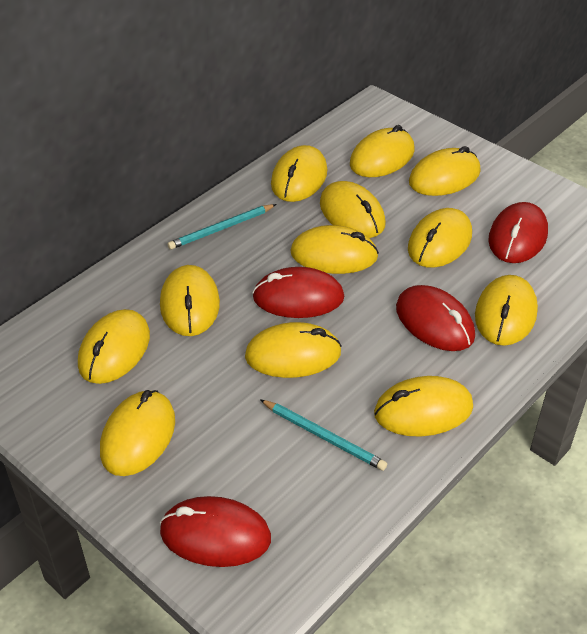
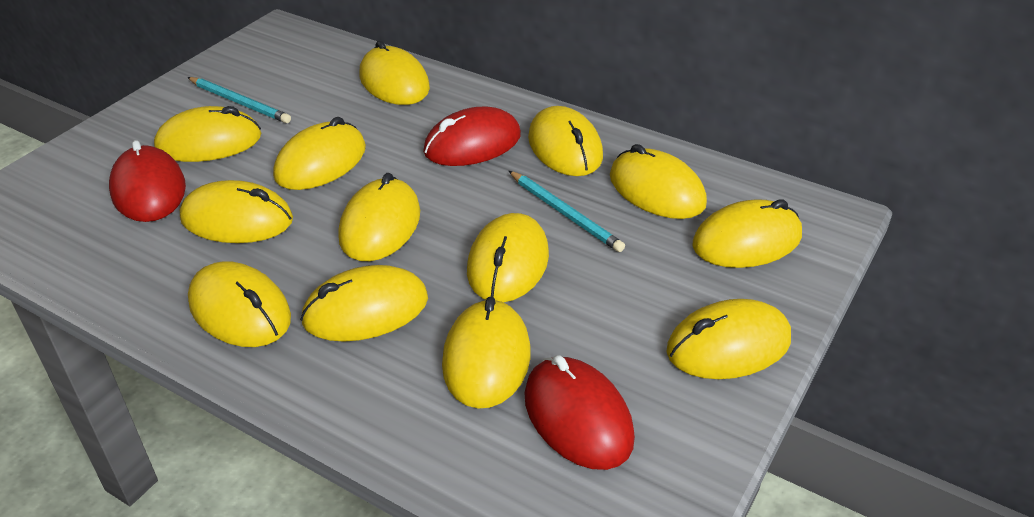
red mouse: 4 -> 3
yellow mouse: 12 -> 13

